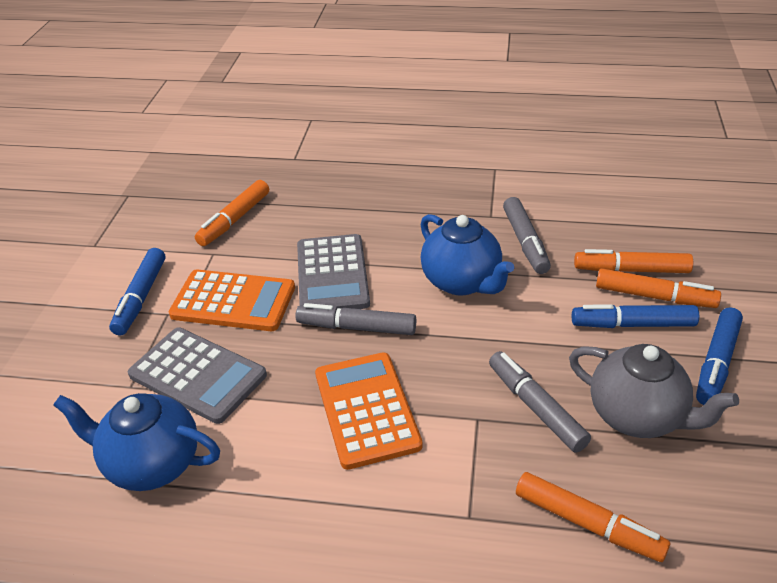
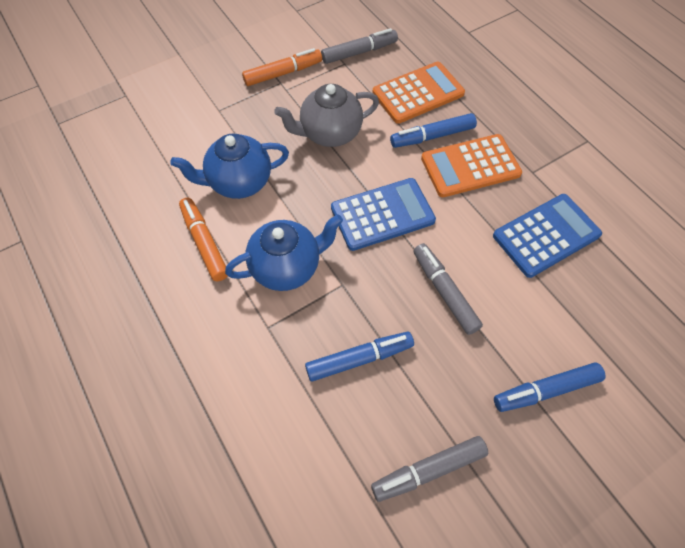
blue calculator: 0 -> 2
grey calculator: 2 -> 0
orange marker: 4 -> 2

